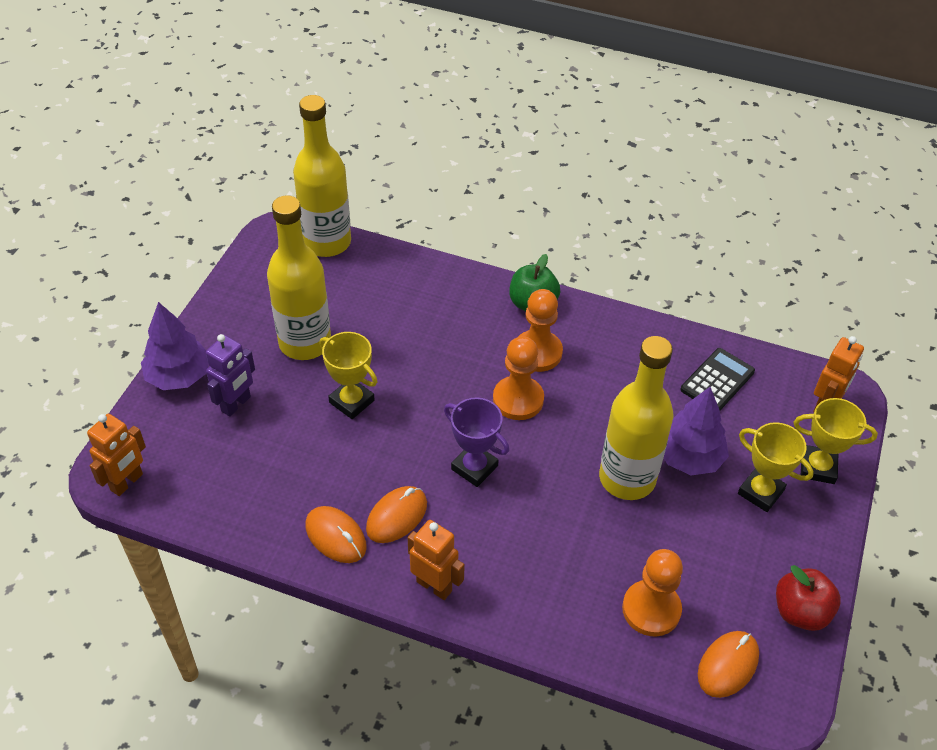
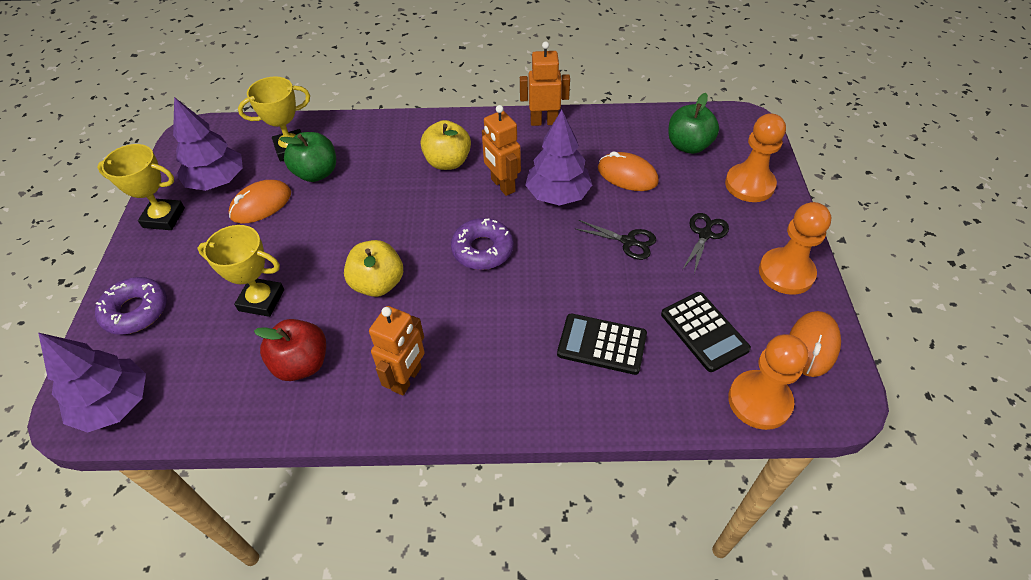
black calculator: 1 -> 2
black scissors: 0 -> 2
green apple: 1 -> 2
purple donut: 0 -> 2
purple robot: 1 -> 0
purple tree: 2 -> 3
purple trophy: 1 -> 0
yellow apple: 0 -> 2
yellow bottle: 3 -> 0

